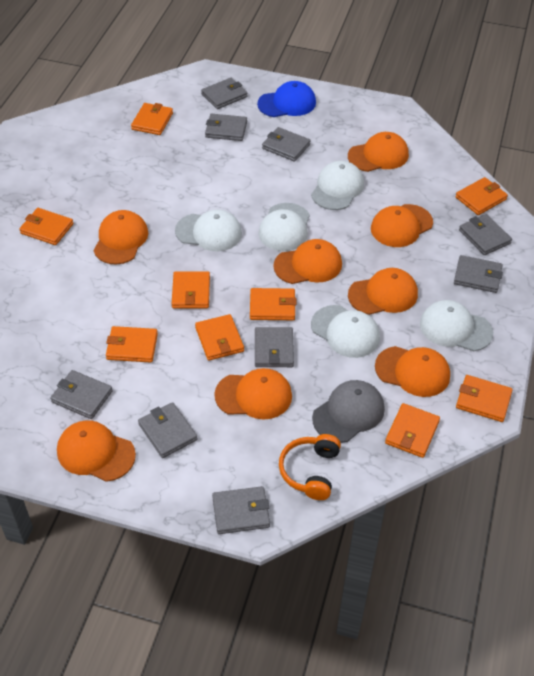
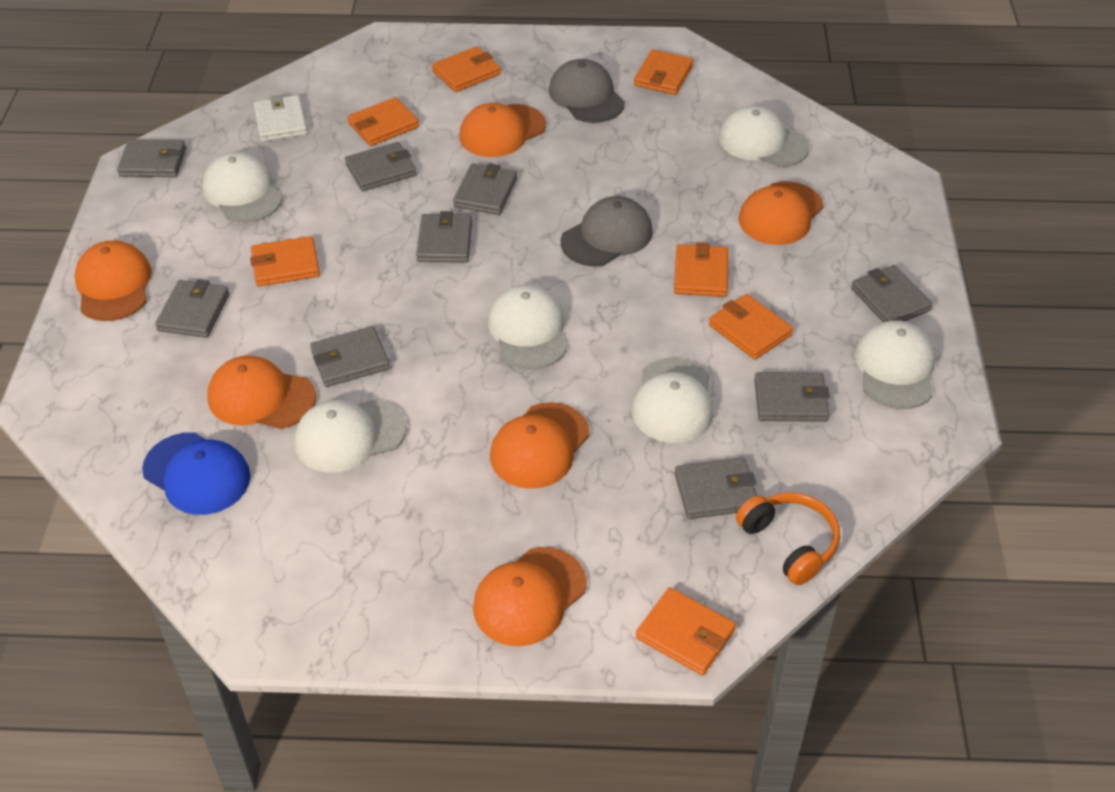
grey cap: 1 -> 2
orange cap: 8 -> 6
orange wallet: 9 -> 7
white cap: 5 -> 6
white wallet: 0 -> 1

